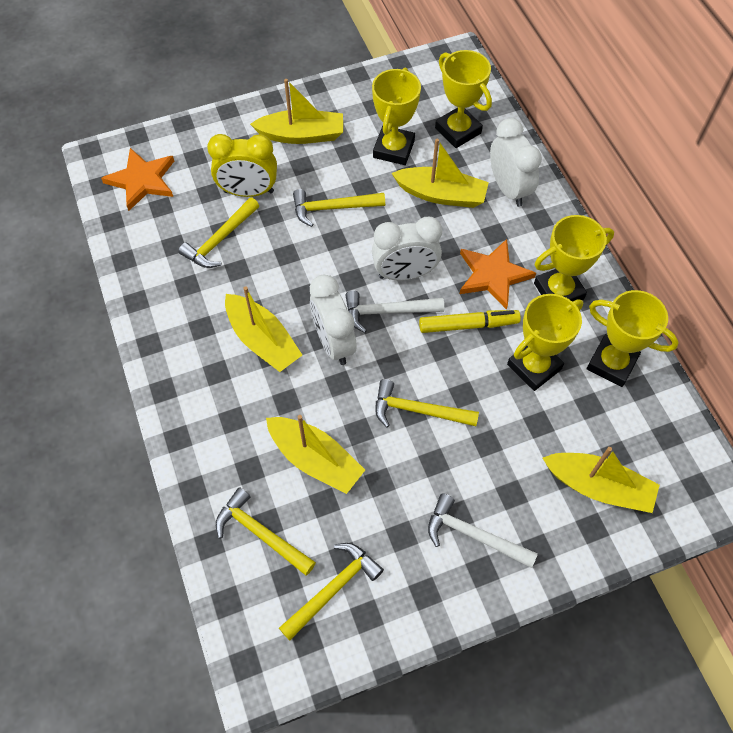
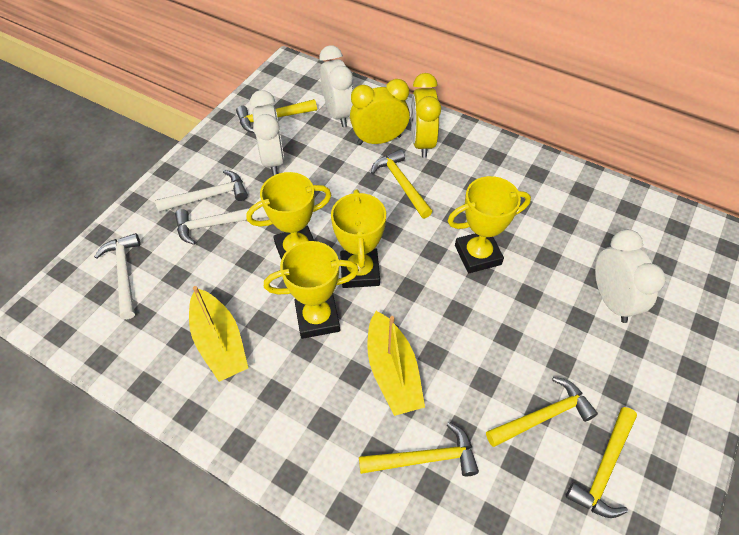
orange star: 2 -> 0
white hammer: 2 -> 3
yellow boat: 5 -> 2
yellow clock: 1 -> 2
yellow marker: 1 -> 0
yellow trophy: 5 -> 4

